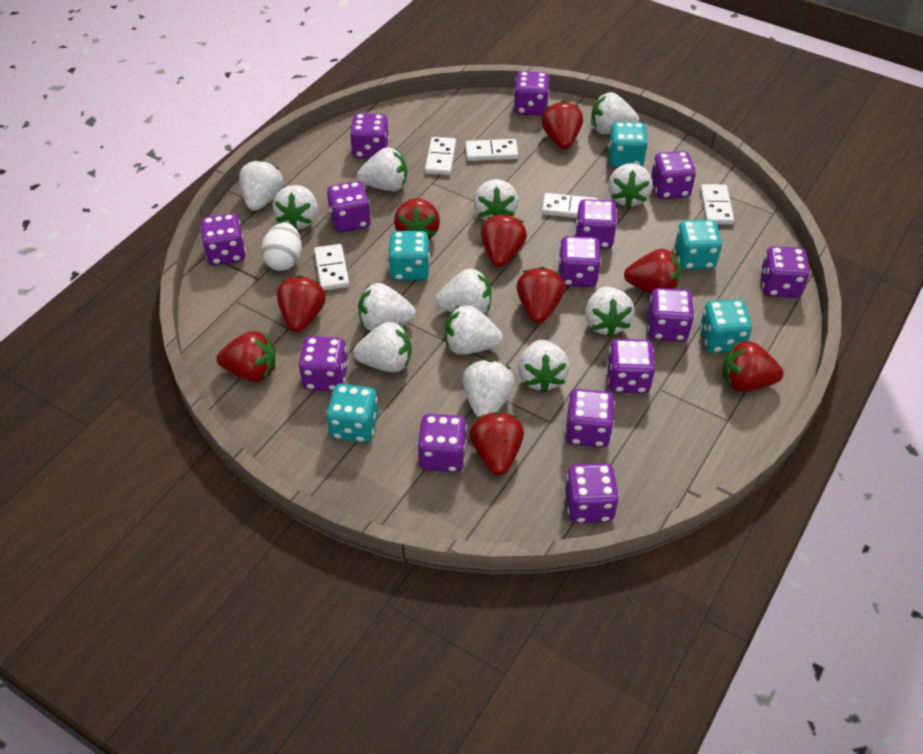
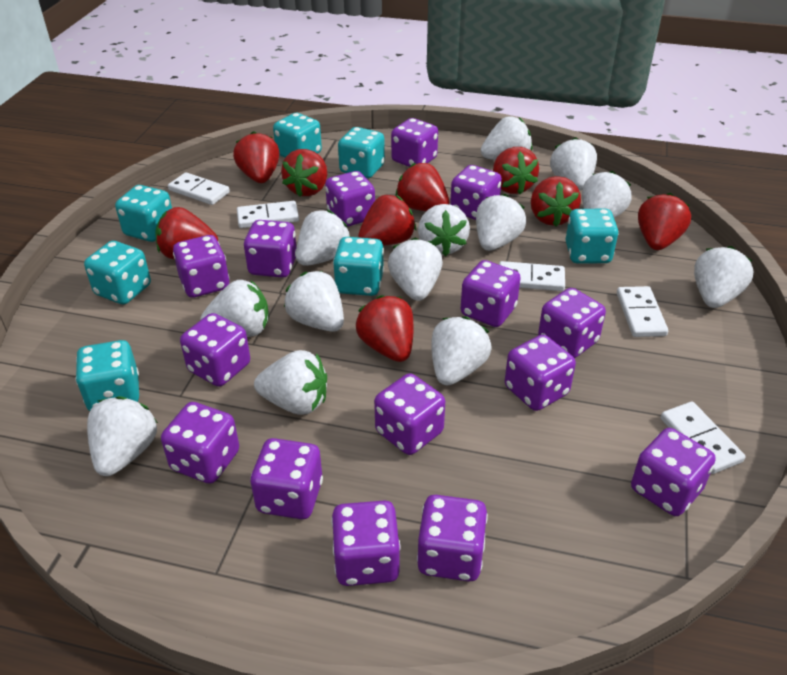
purple dice: 14 -> 15
turquoise dice: 5 -> 7
white egg: 1 -> 0

